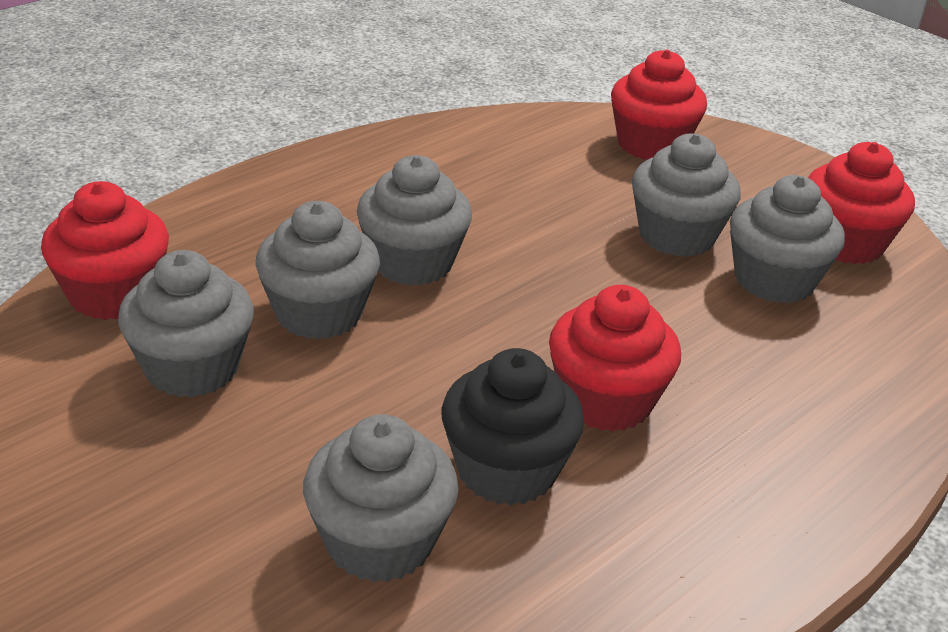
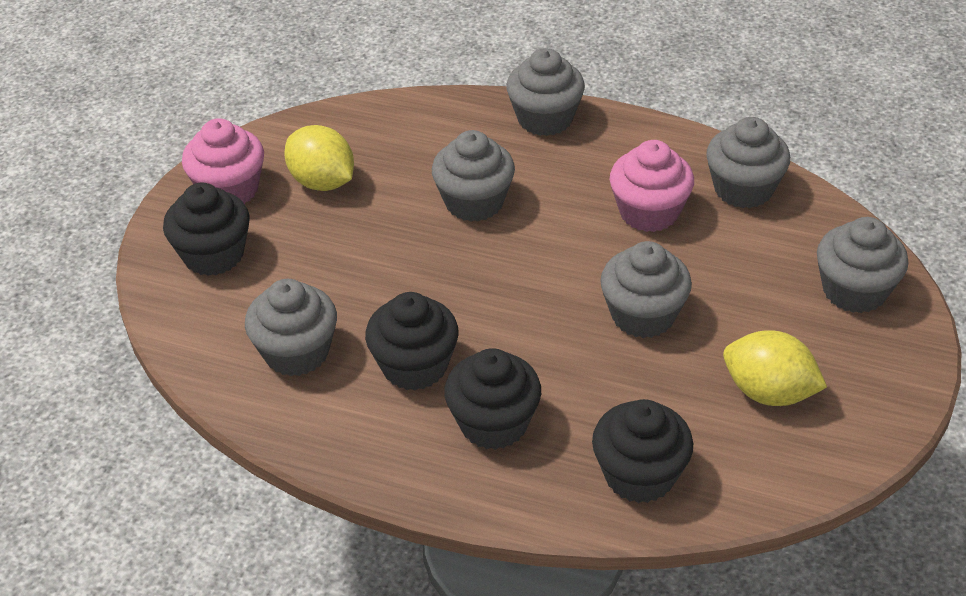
black cupcake: 1 -> 4
pink cupcake: 0 -> 2
red cupcake: 4 -> 0
yellow lemon: 0 -> 2

